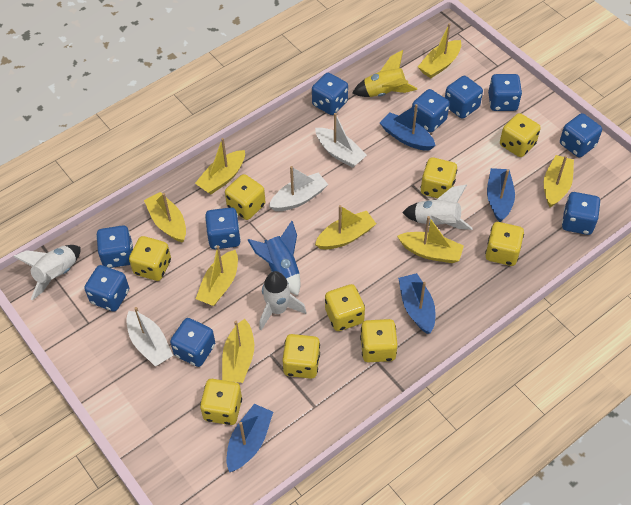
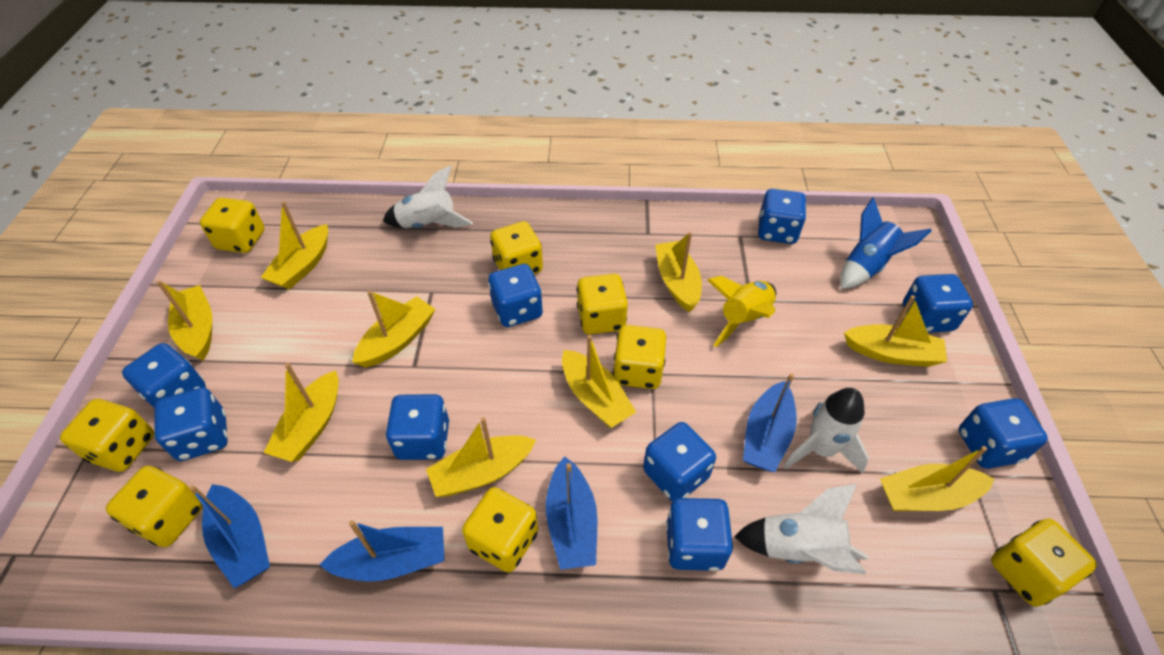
blue dice: 10 -> 9
white boat: 3 -> 0
yellow boat: 8 -> 9
yellow dice: 9 -> 8

